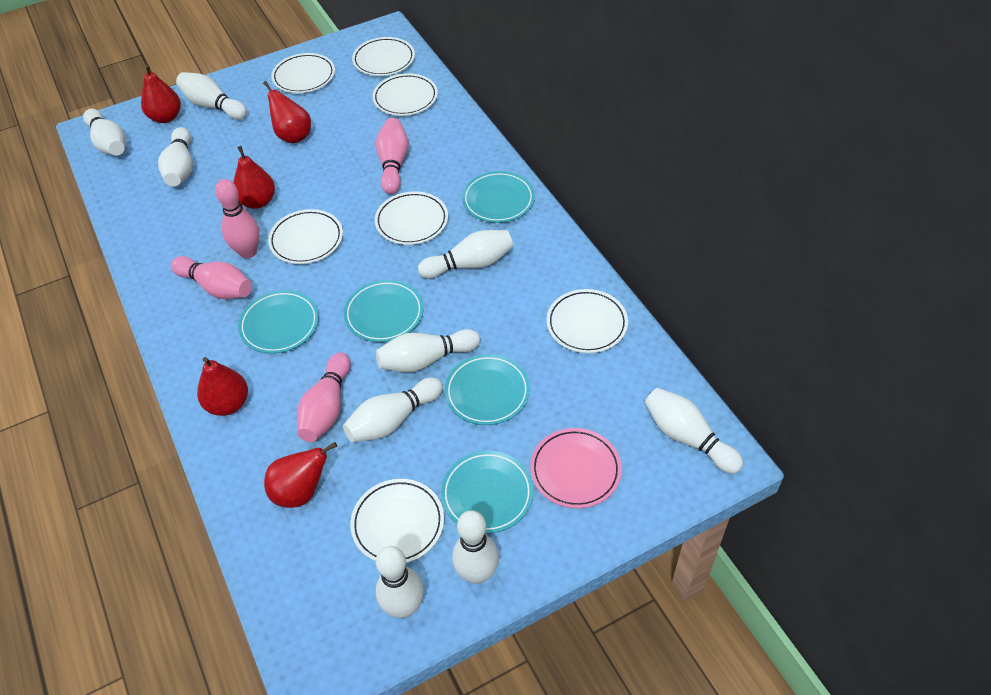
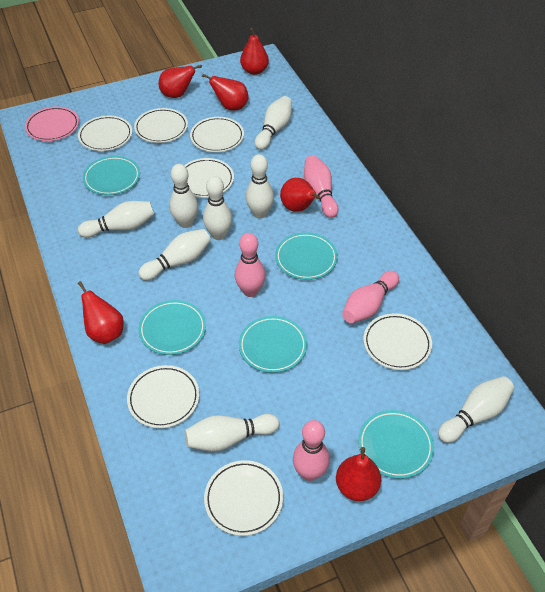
red pear: 5 -> 6
white bowling pin: 9 -> 8

